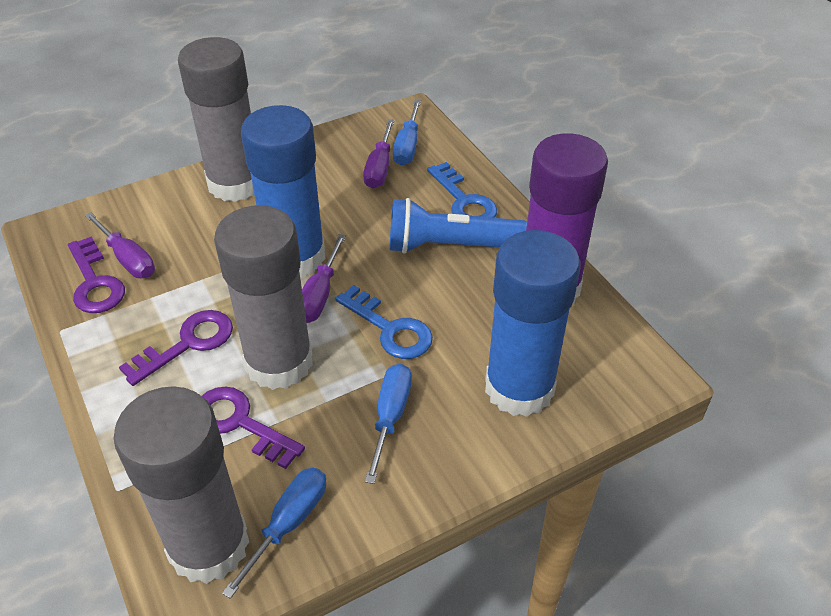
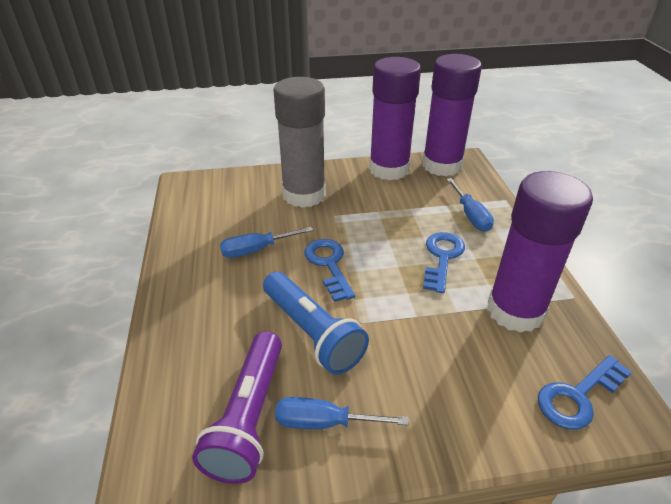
blue glue stick: 2 -> 0
blue key: 2 -> 3
grey glue stick: 3 -> 1
purple flashlight: 0 -> 1
purple glue stick: 1 -> 3
purple key: 3 -> 0
purple screwdriver: 3 -> 0

